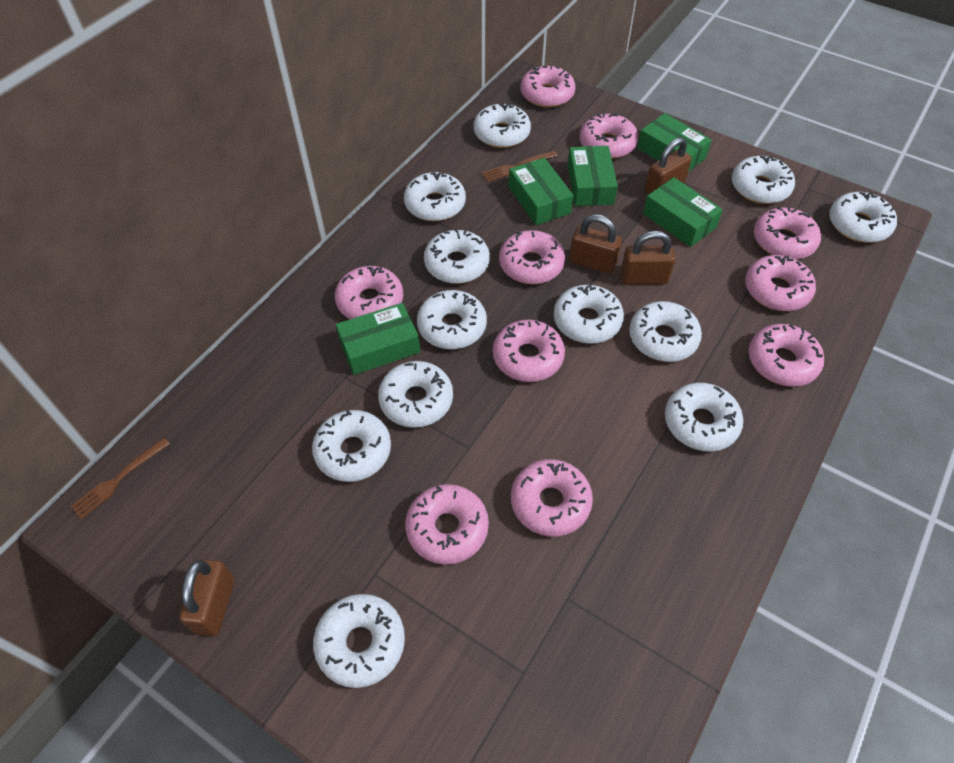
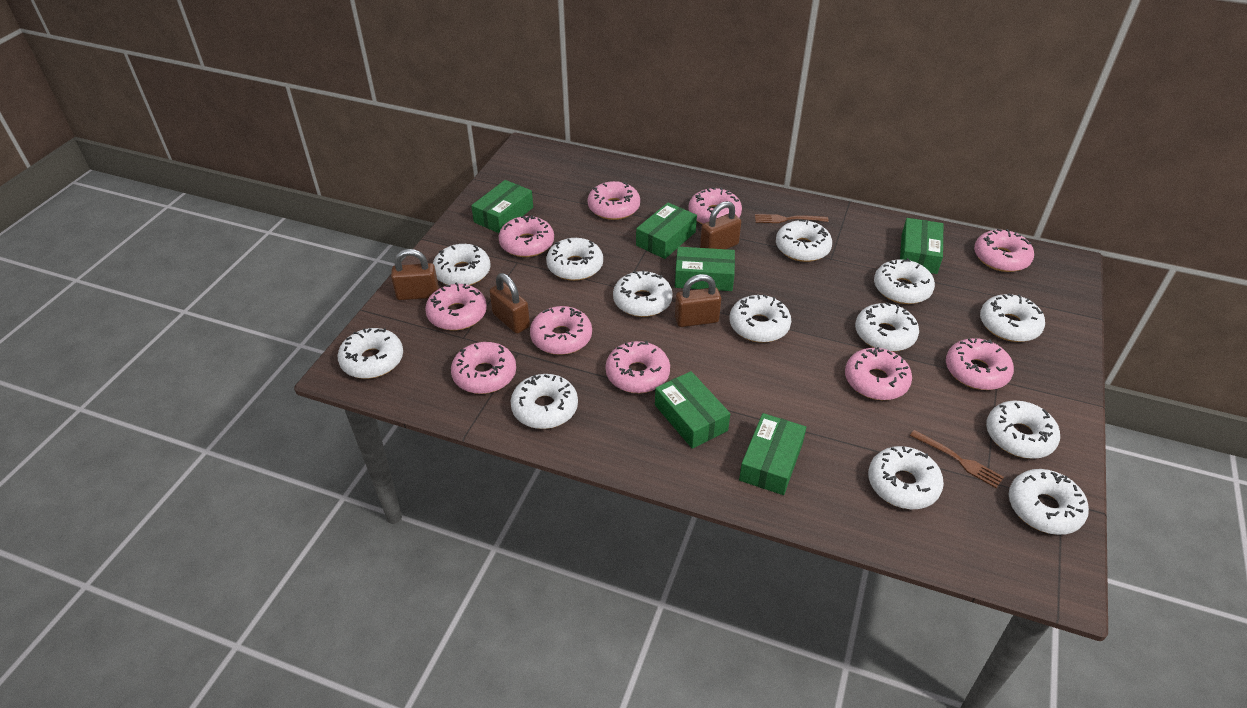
green box: 5 -> 6
white donut: 12 -> 13

